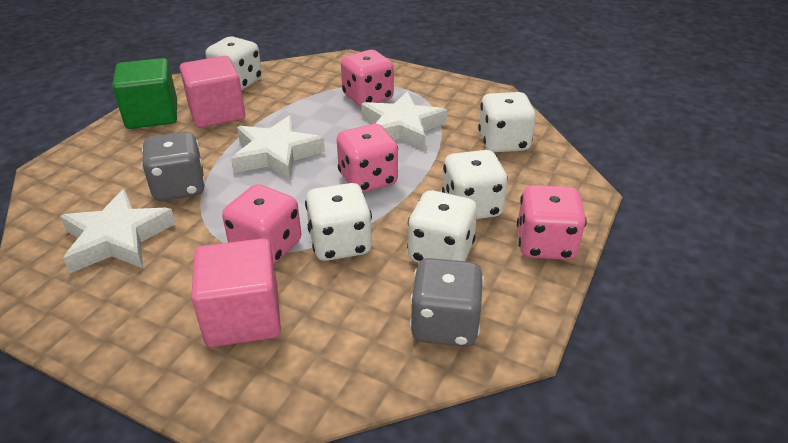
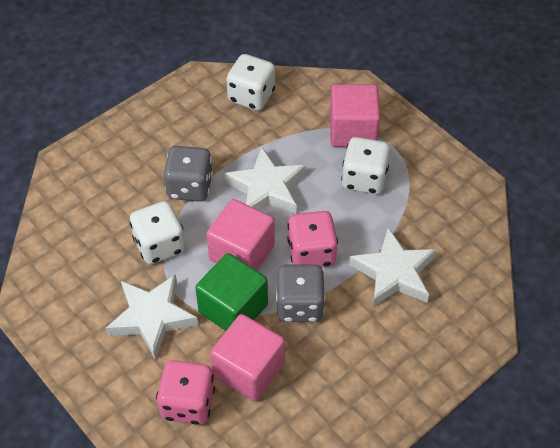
pink cube: 2 -> 3
pink dice: 4 -> 2
white dice: 5 -> 3

